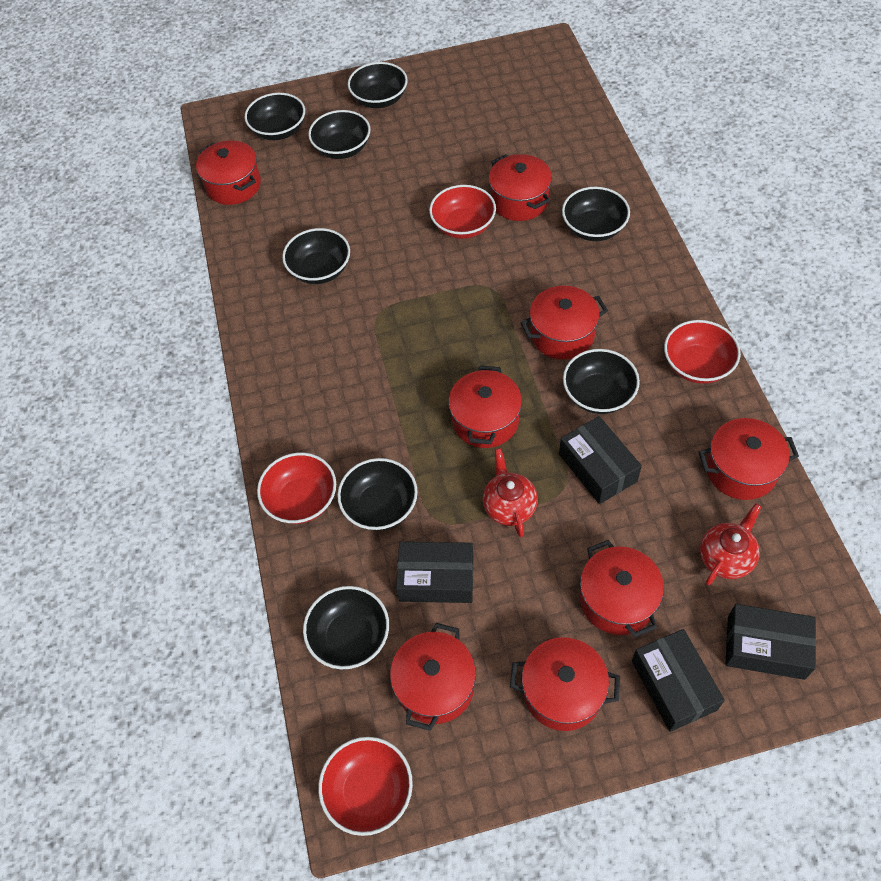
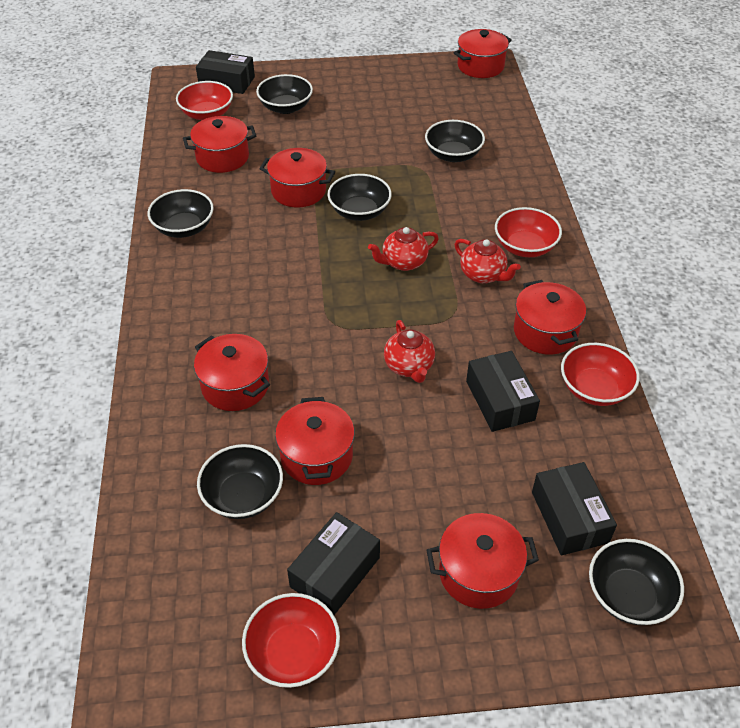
black bowl: 8 -> 6
red pot: 8 -> 7
red teapot: 2 -> 3

